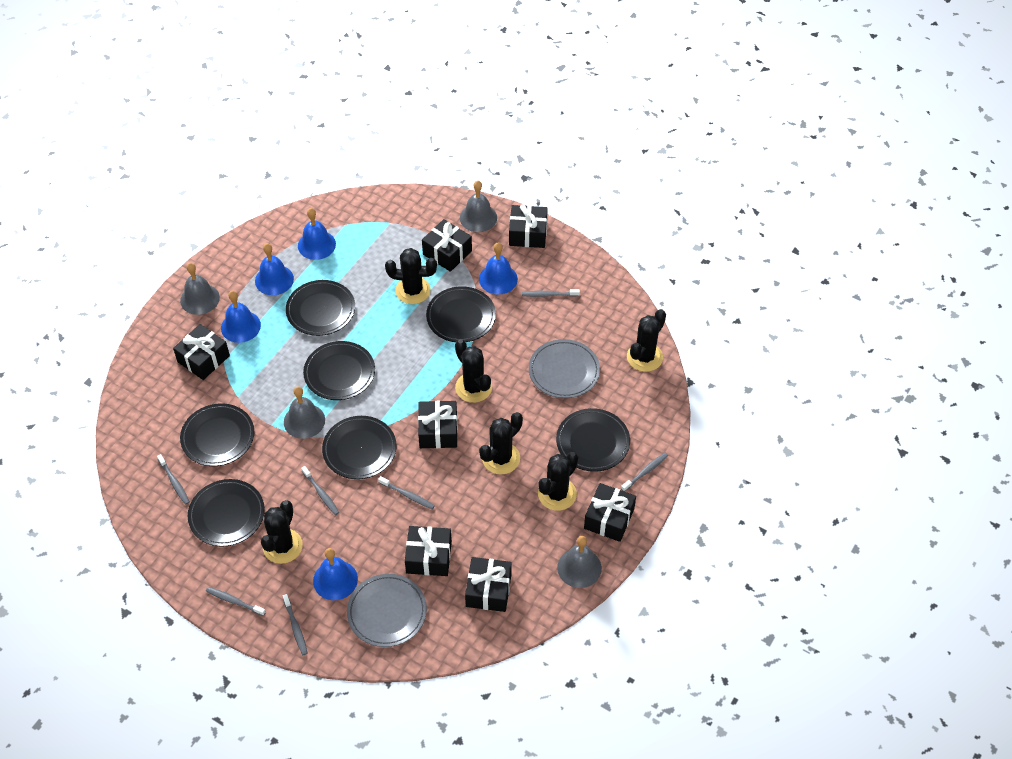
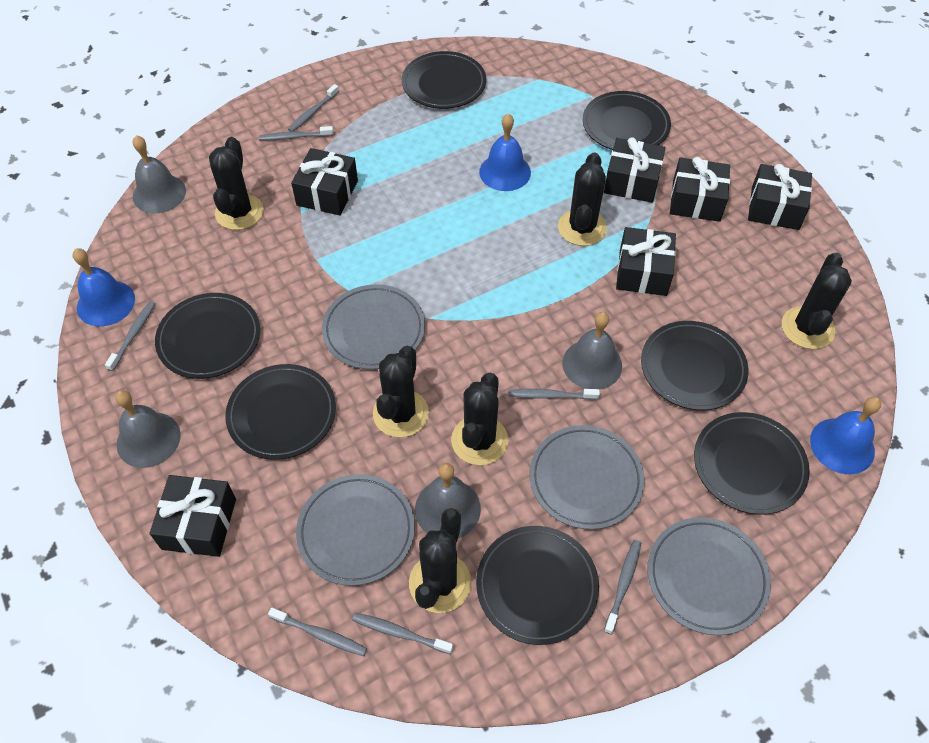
black gift: 7 -> 6
blue bell: 5 -> 3
grey plate: 2 -> 4

